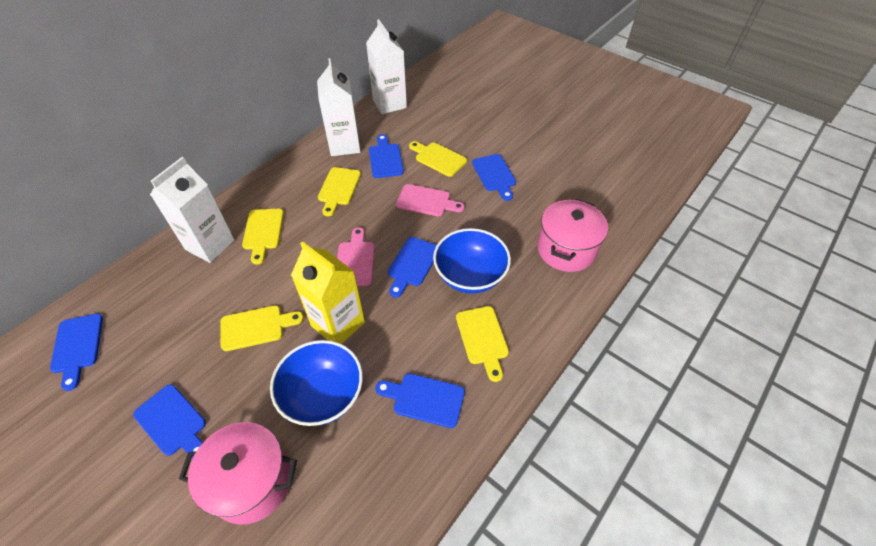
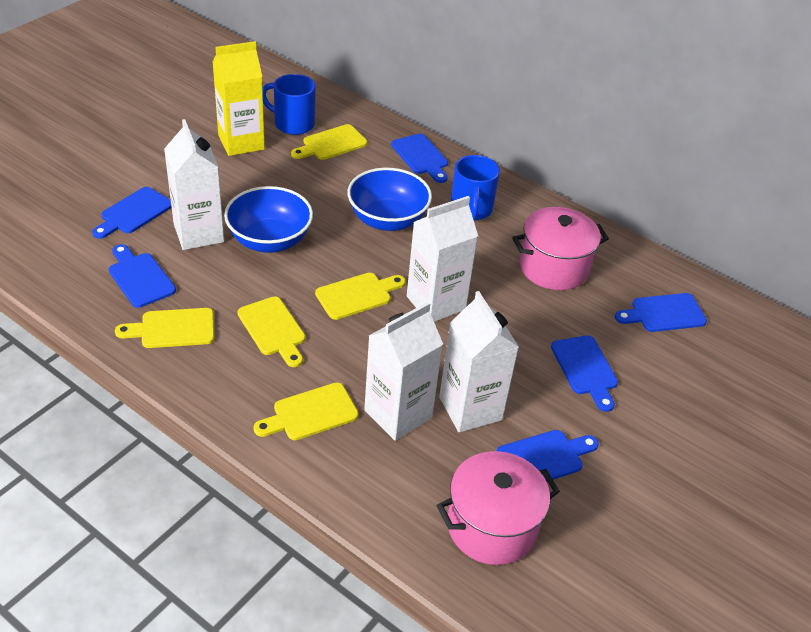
blue mug: 0 -> 2
pink cutting board: 2 -> 0
white carton: 3 -> 4

